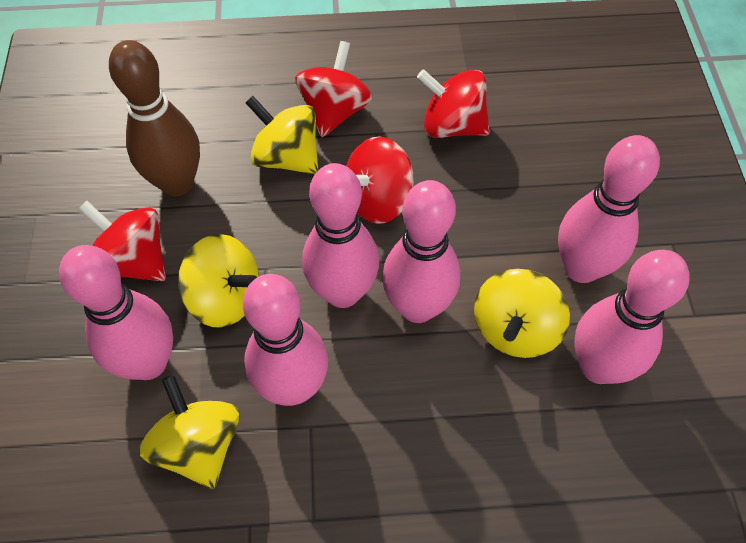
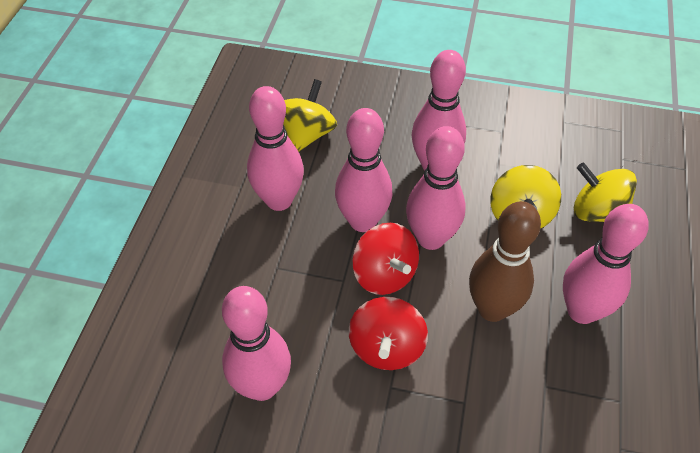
red spinning top: 4 -> 2
yellow spinning top: 4 -> 3

